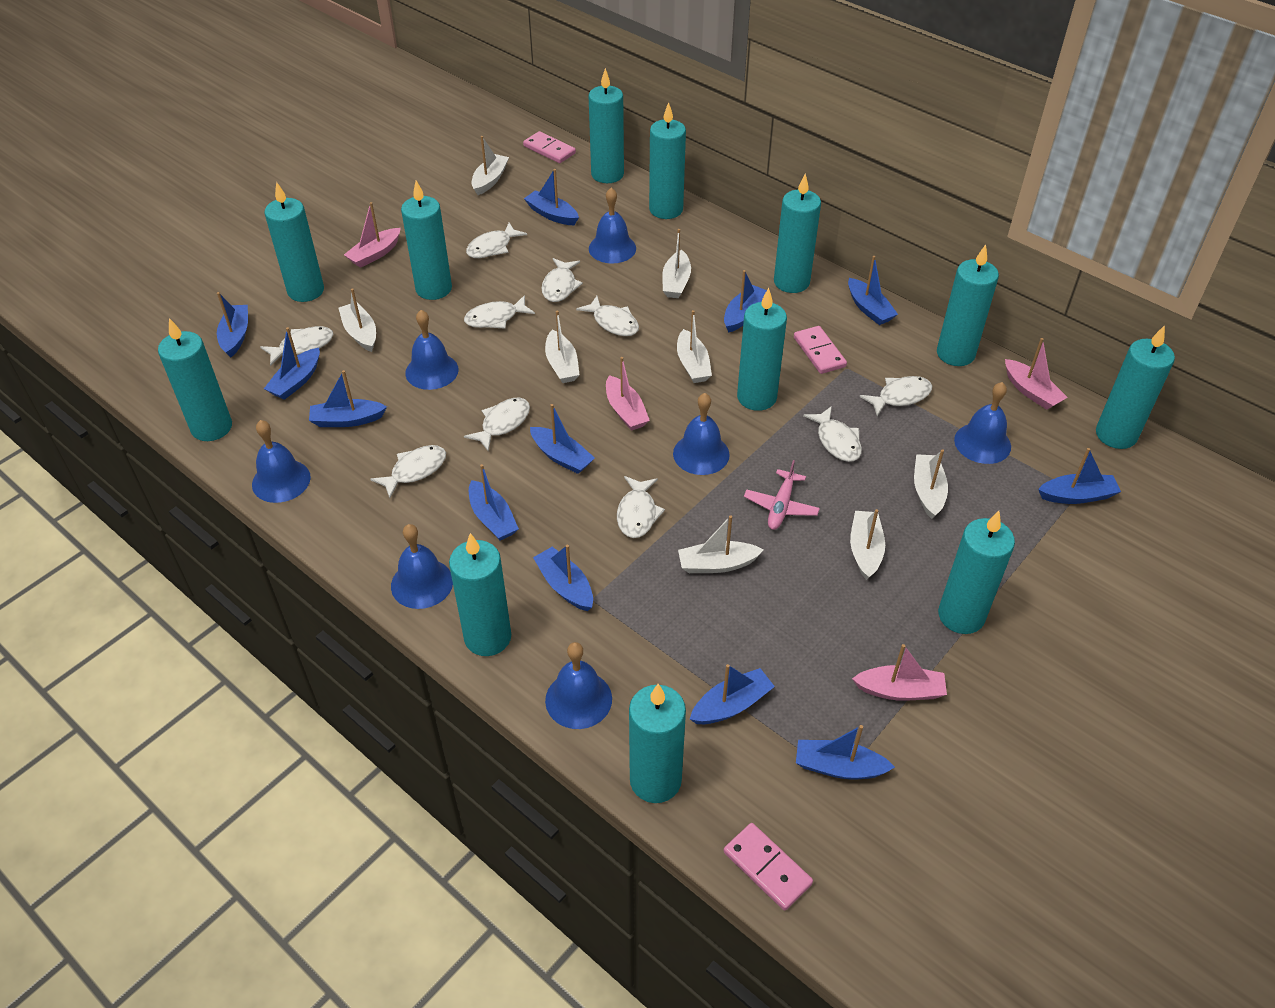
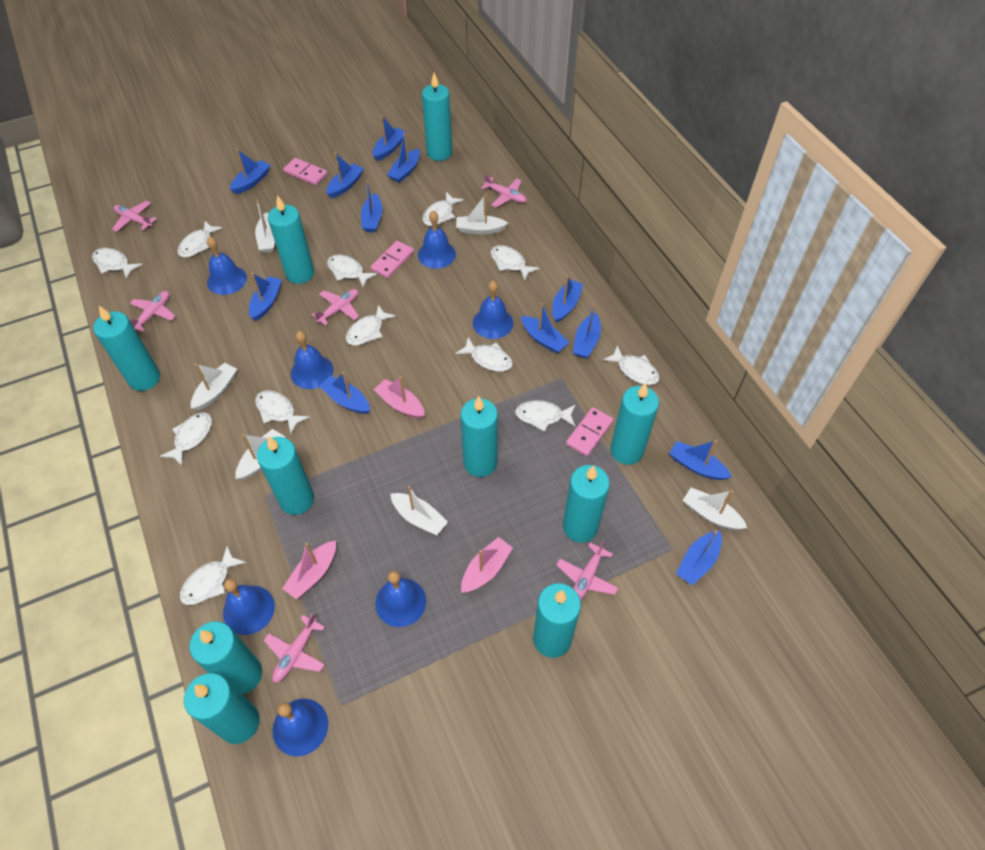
pink boat: 4 -> 3
pink plane: 1 -> 6
turquoise candle: 12 -> 10
white boat: 8 -> 6
white fish: 10 -> 12

